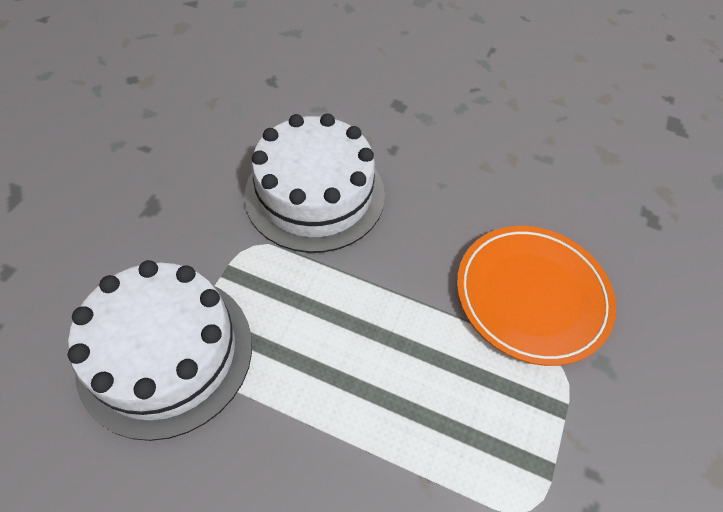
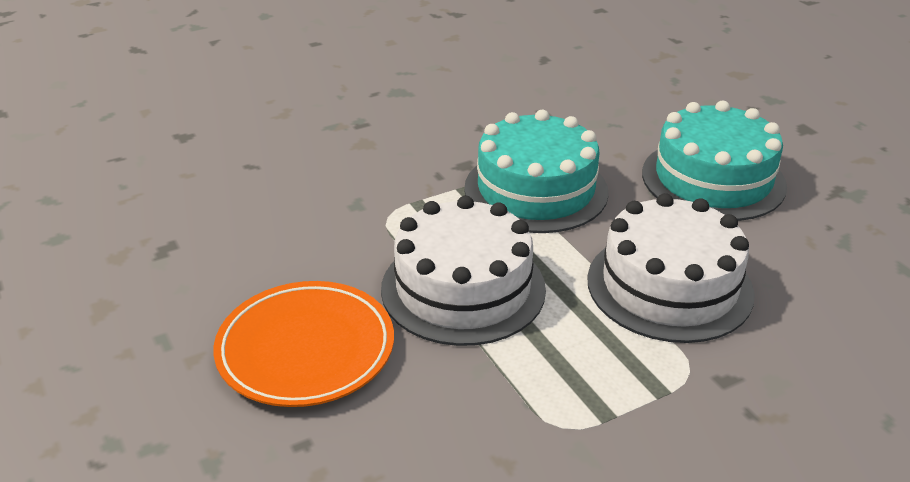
turquoise cake: 0 -> 2

